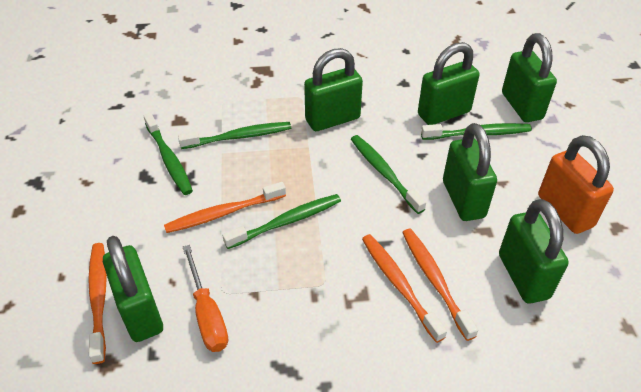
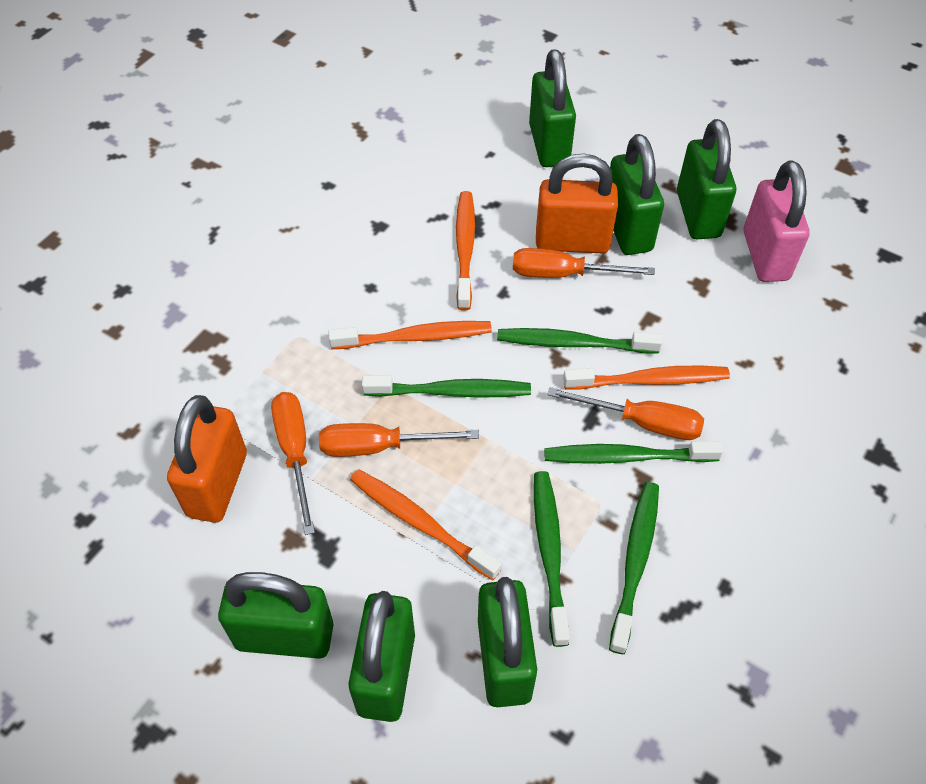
orange padlock: 1 -> 2
orange screwdriver: 1 -> 4
pink padlock: 0 -> 1

